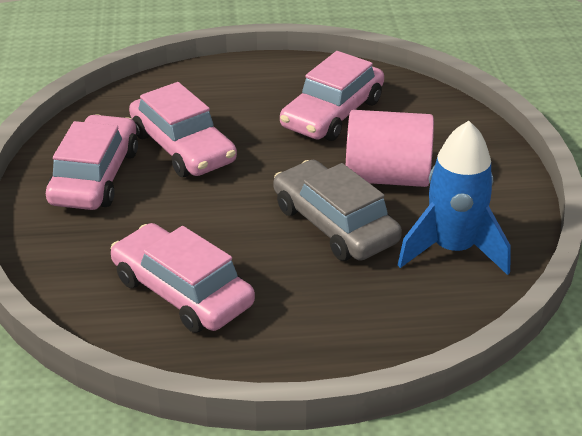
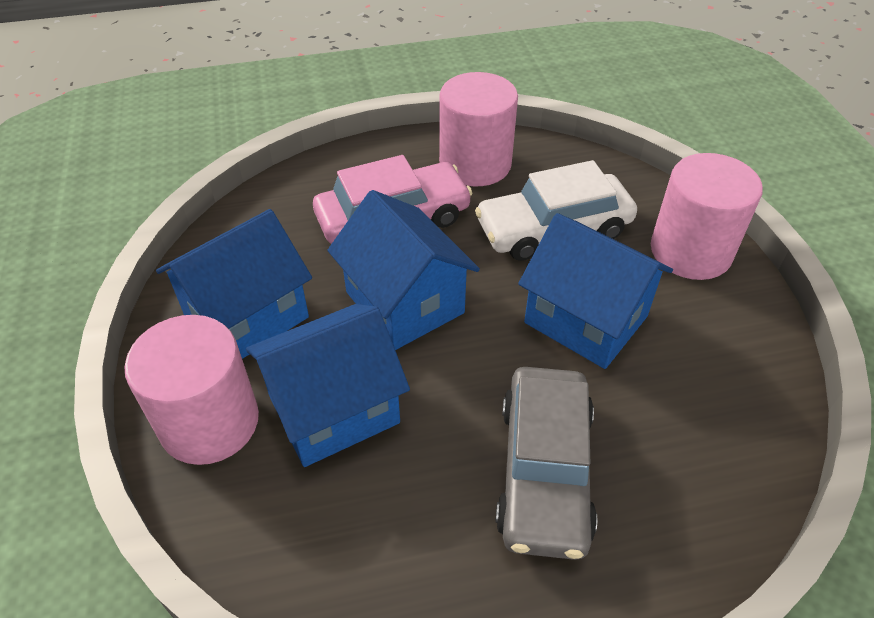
blue house: 0 -> 4
blue rocket: 1 -> 0
pink car: 4 -> 1
pink cylinder: 1 -> 3
white car: 0 -> 1

